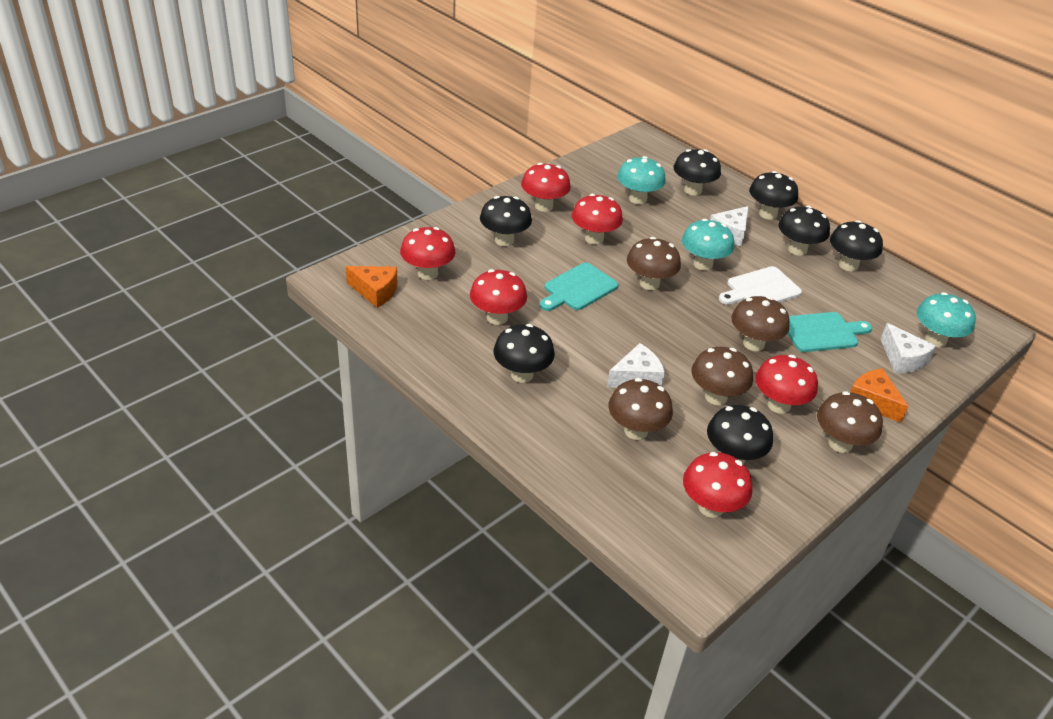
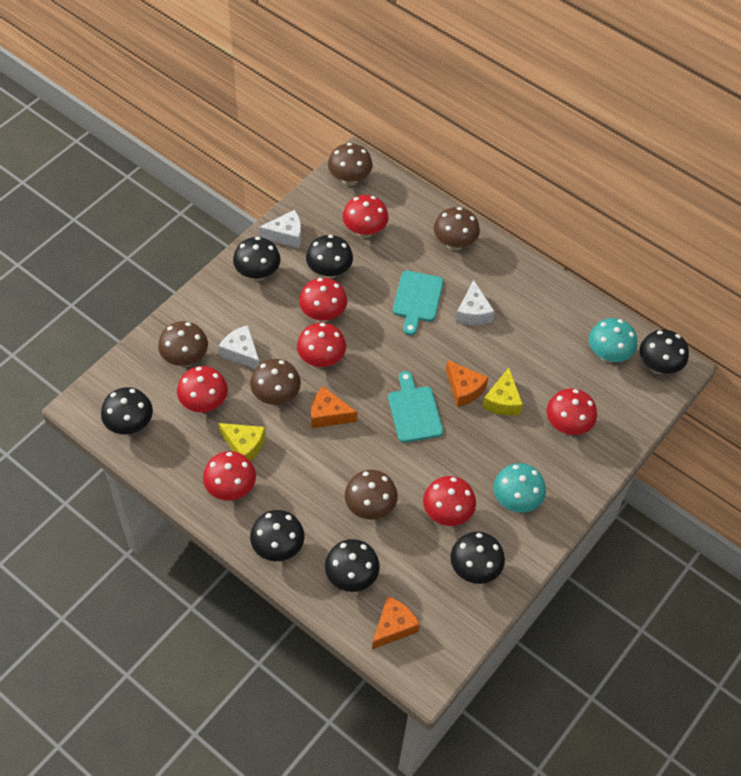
orange cheese: 2 -> 3
red mushroom: 6 -> 7
turquoise mushroom: 3 -> 2
white cutting board: 1 -> 0
yellow cheese: 0 -> 2

